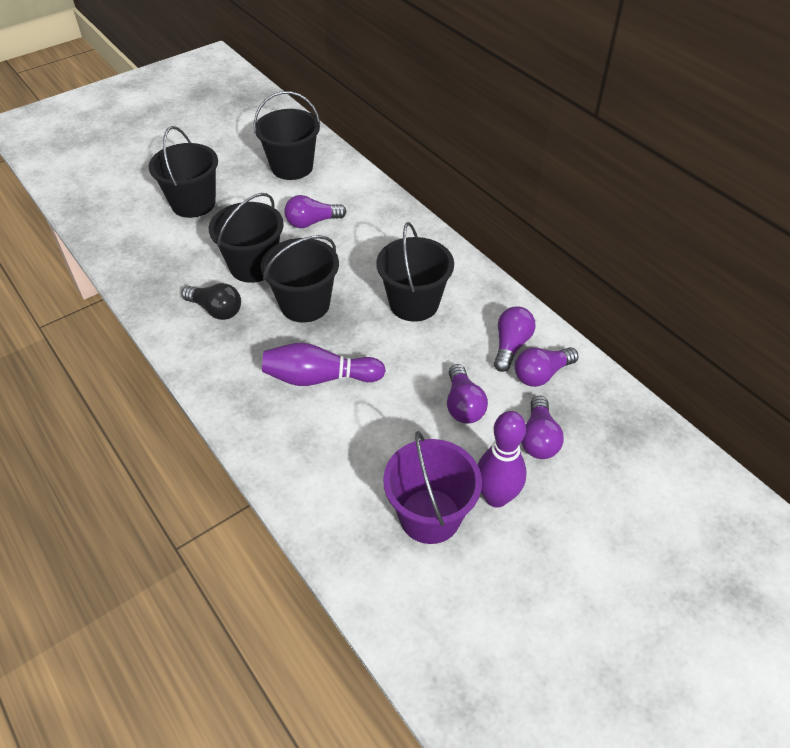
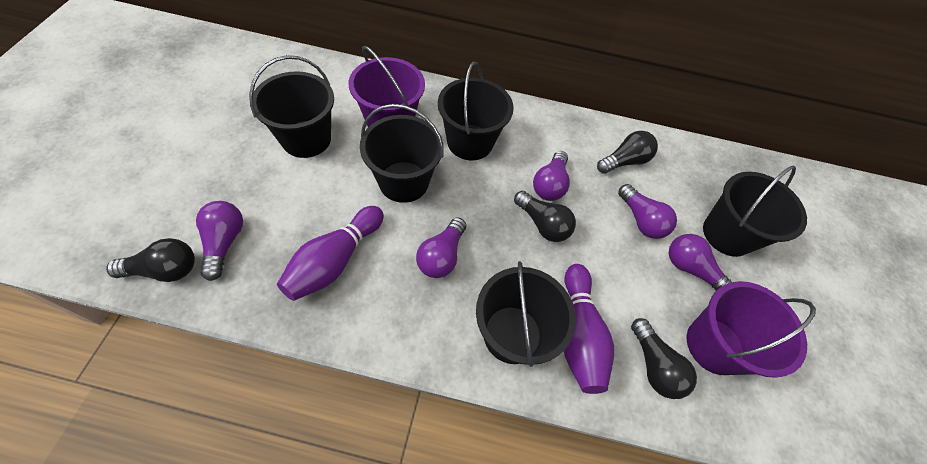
black light bulb: 1 -> 4
purple bucket: 1 -> 2

